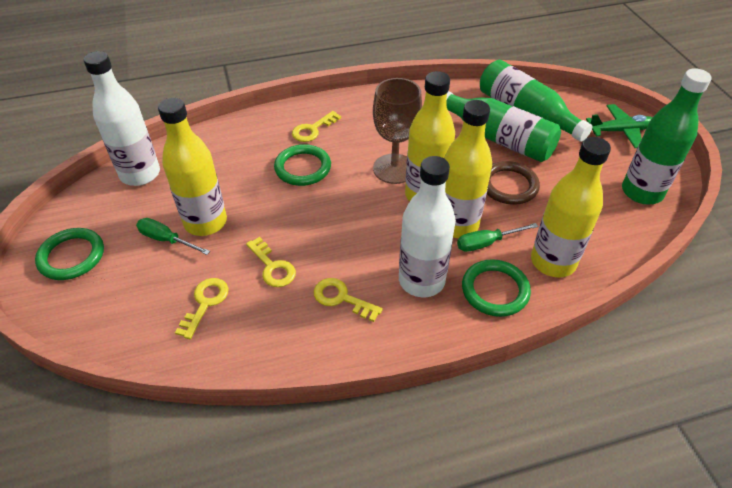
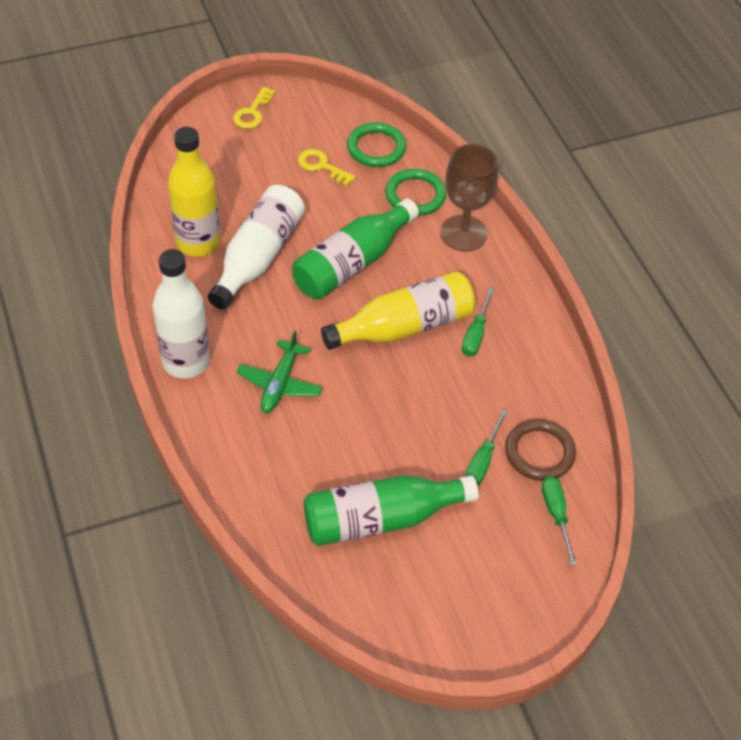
green bottle: 3 -> 2
green ring: 3 -> 2
green screwdriver: 2 -> 3
yellow bottle: 4 -> 2
yellow key: 4 -> 2

